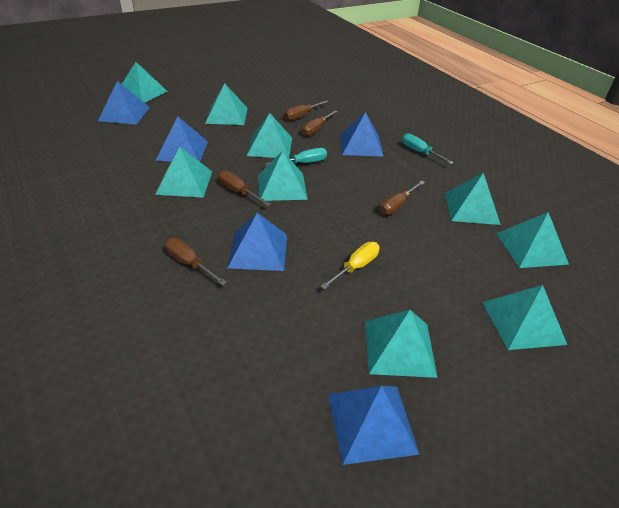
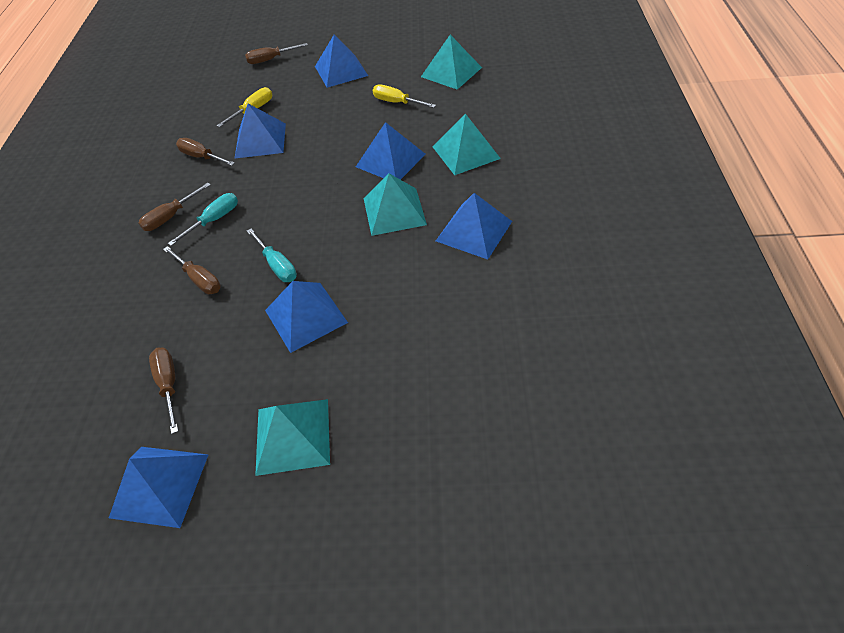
blue pyramid: 5 -> 6
turquoise pyramid: 9 -> 4
yellow screwdriver: 1 -> 2

